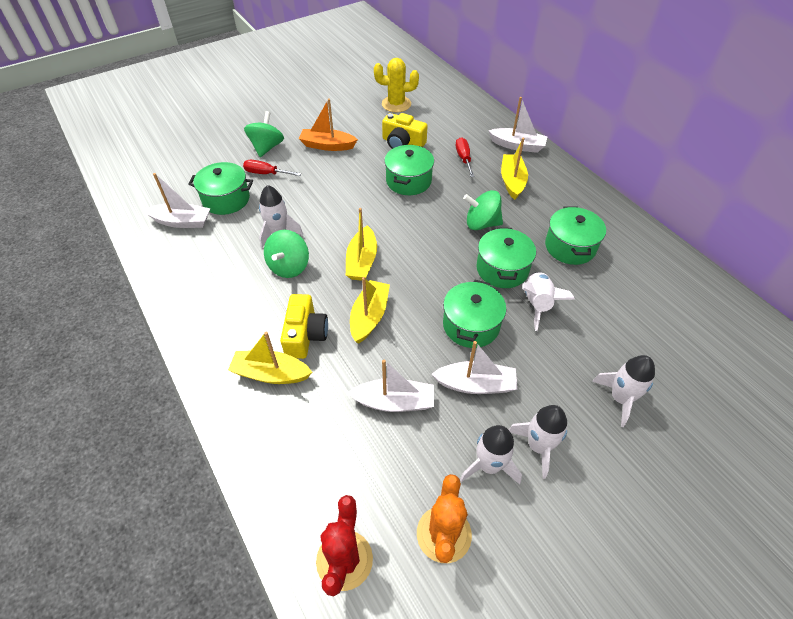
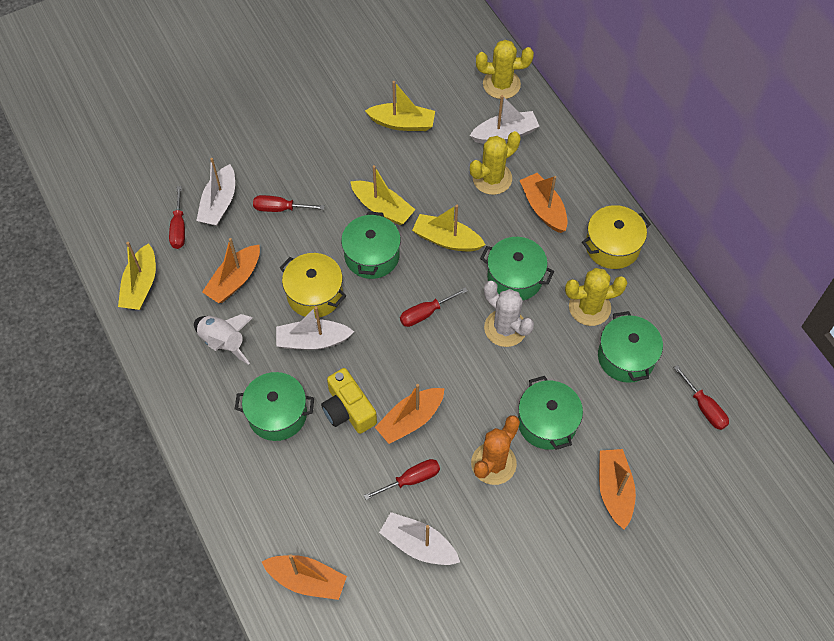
green spinning top: 3 -> 0
orange boat: 1 -> 5
red cactus: 1 -> 0
red screwdriver: 2 -> 5
white cactus: 0 -> 1
white rocket: 5 -> 1
yellow cactus: 1 -> 3
yellow camera: 2 -> 1
yellow pot: 0 -> 2

